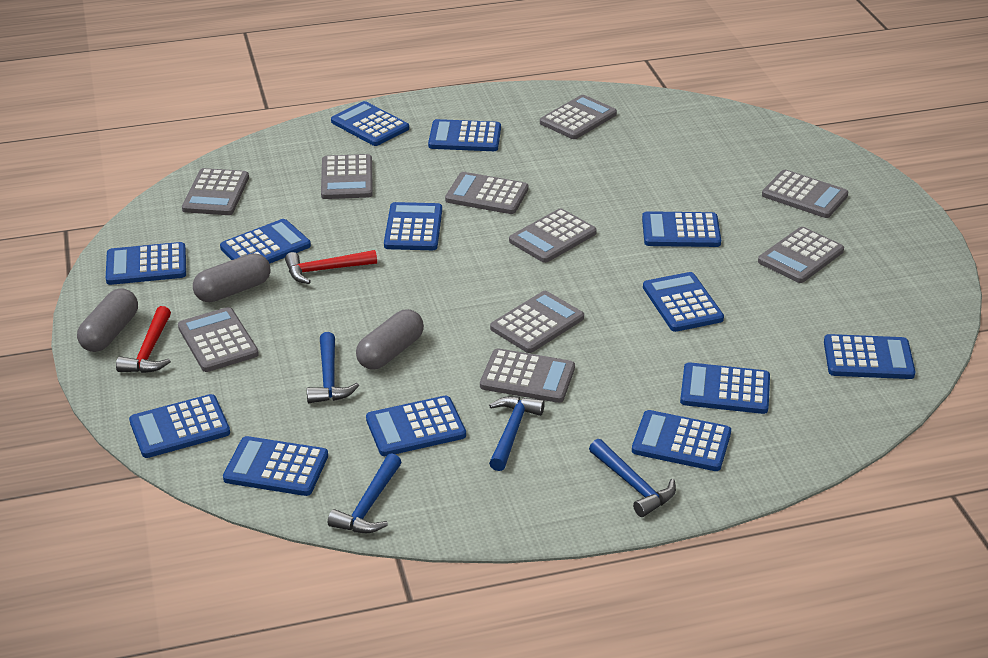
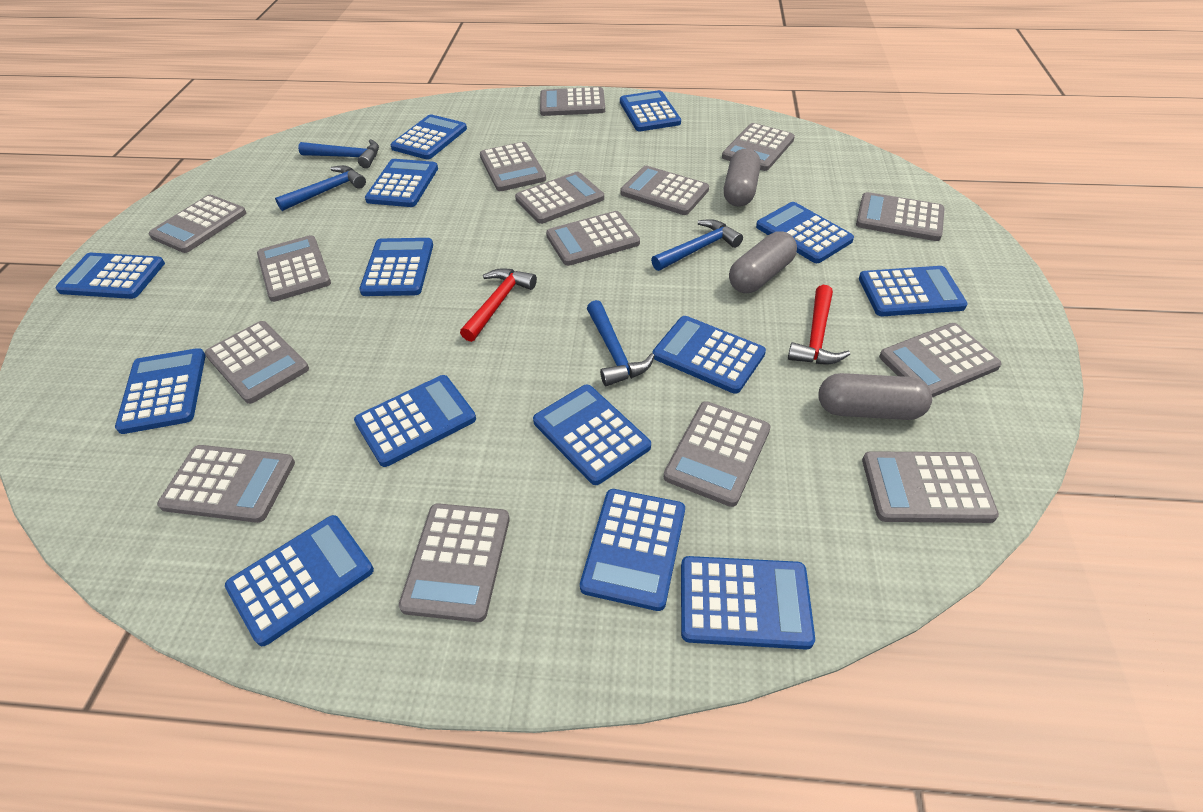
blue calculator: 13 -> 14
grey calculator: 10 -> 15

